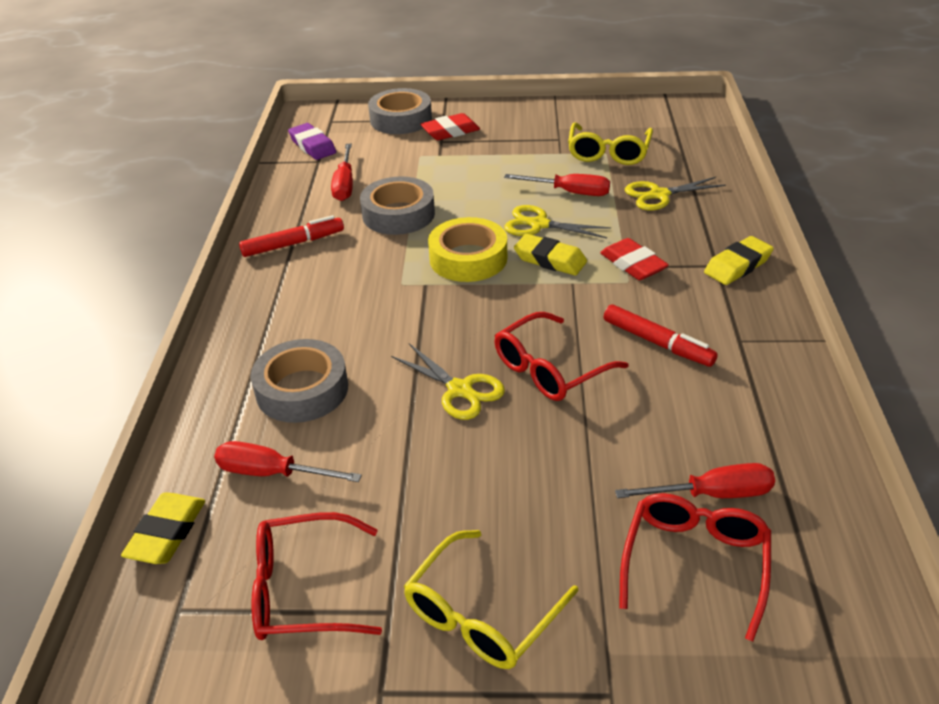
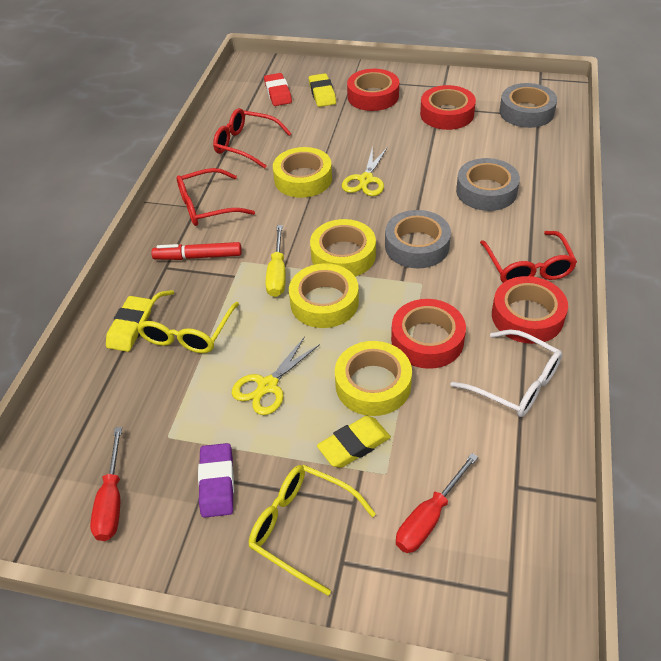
red eraser: 2 -> 1
red marker: 2 -> 1
red screwdriver: 4 -> 2
red tape: 0 -> 4
white glasses: 0 -> 1
yellow scissors: 3 -> 2
yellow screwdriver: 0 -> 1
yellow tape: 1 -> 4

